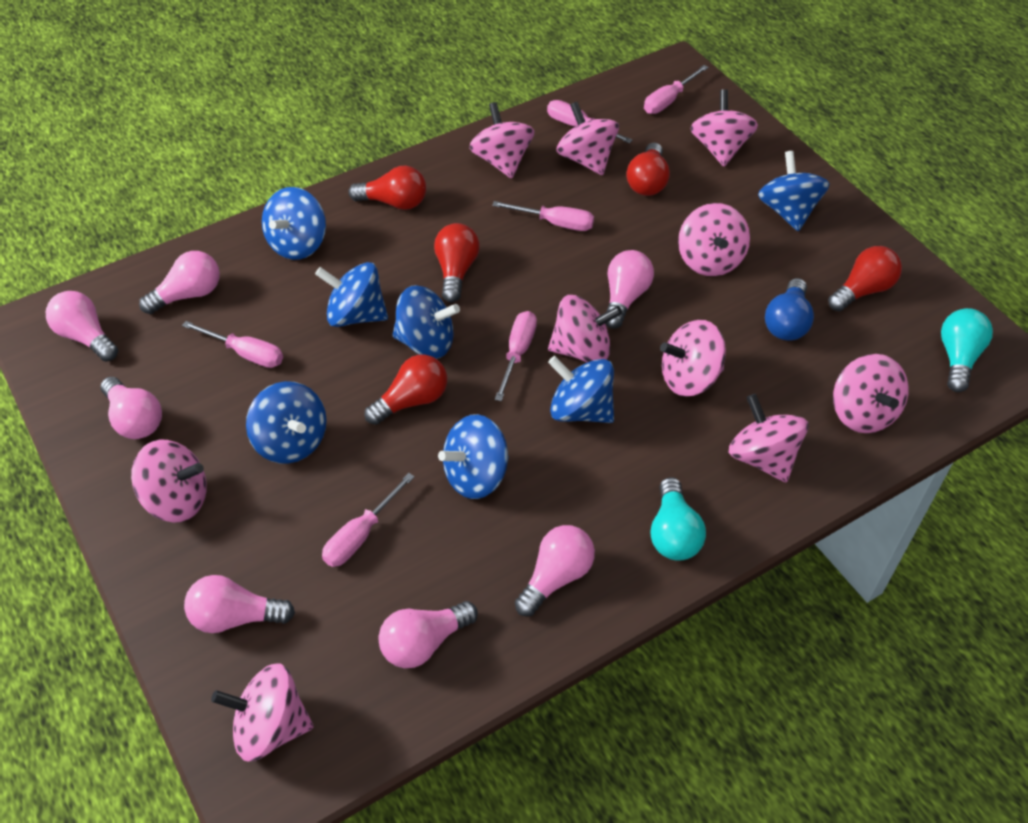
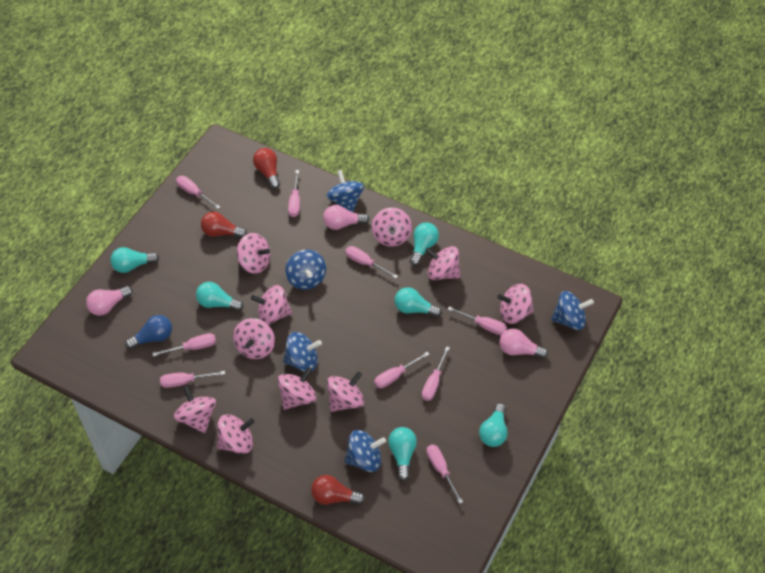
blue spinning top: 7 -> 5
pink light bulb: 7 -> 3
pink screwdriver: 6 -> 9
red light bulb: 5 -> 3
turquoise light bulb: 2 -> 6

